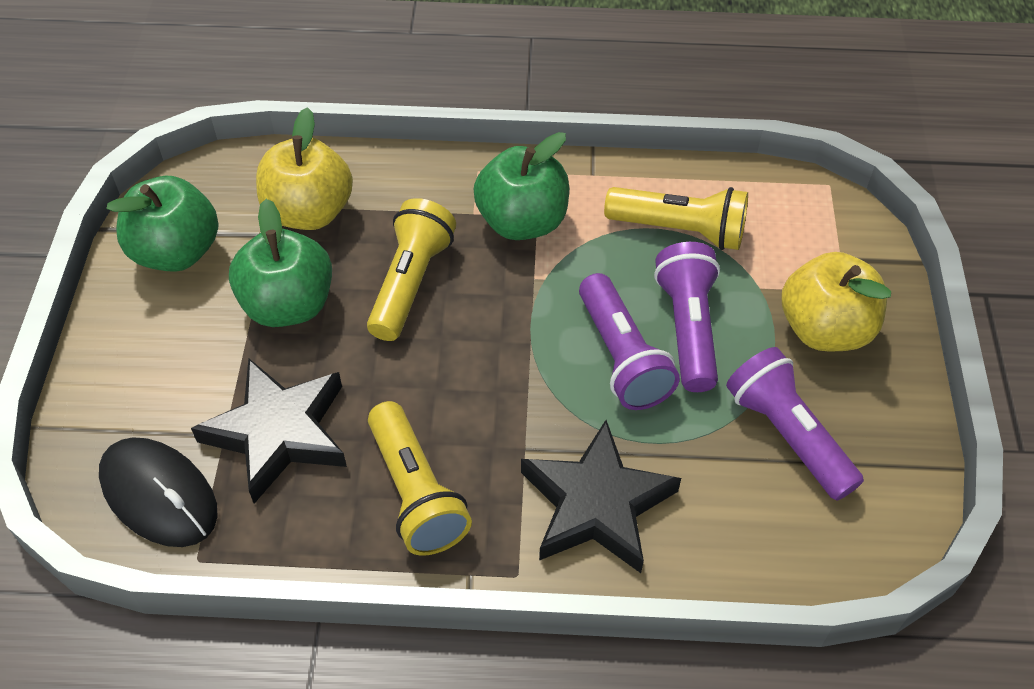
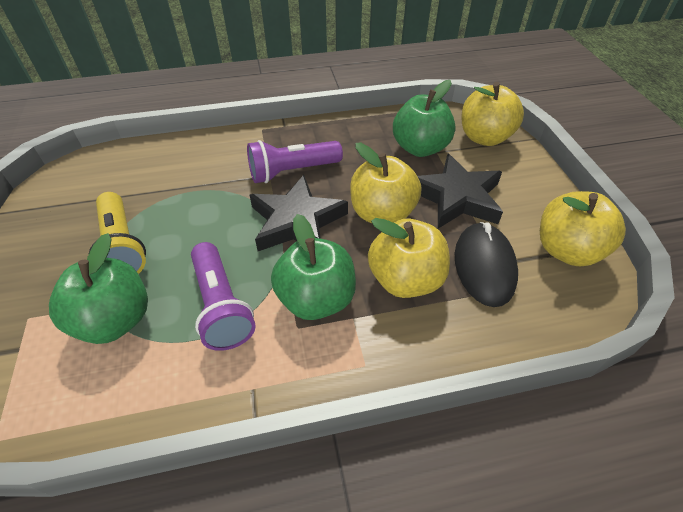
purple flashlight: 3 -> 2
yellow apple: 2 -> 4
yellow flashlight: 3 -> 1

